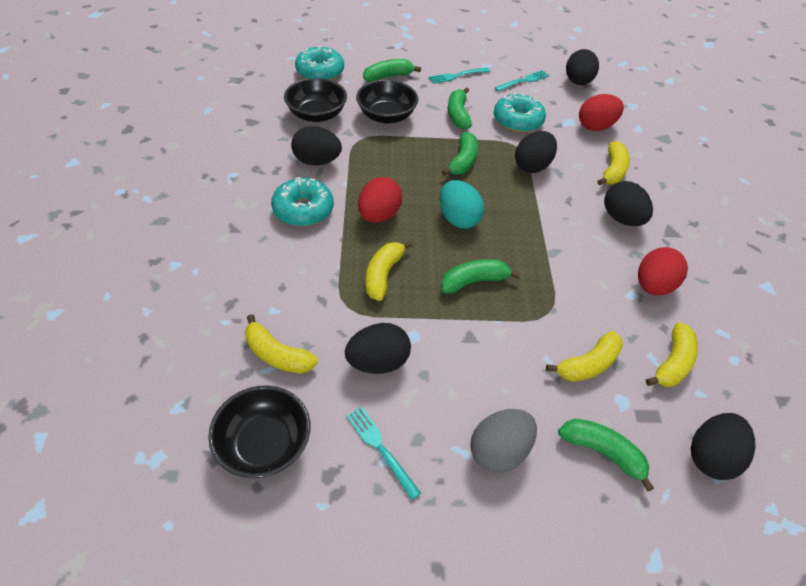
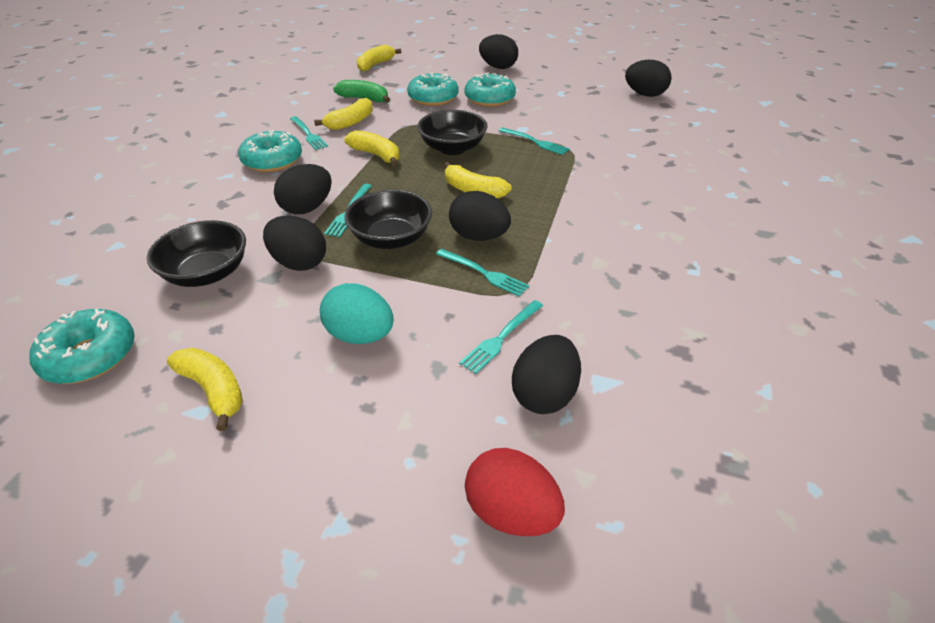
green banana: 5 -> 1
grey egg: 1 -> 0
red egg: 3 -> 1
turquoise donut: 3 -> 4
turquoise fork: 3 -> 5

